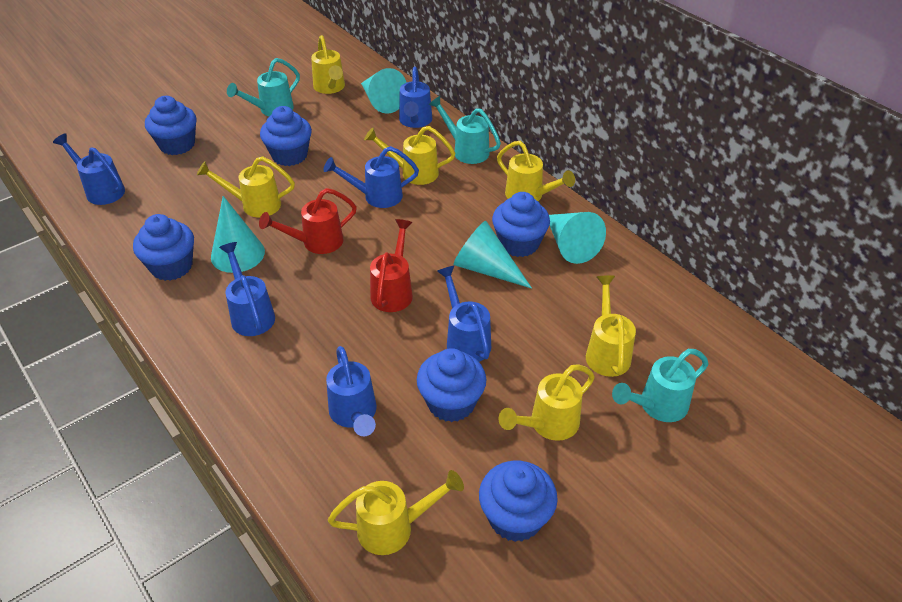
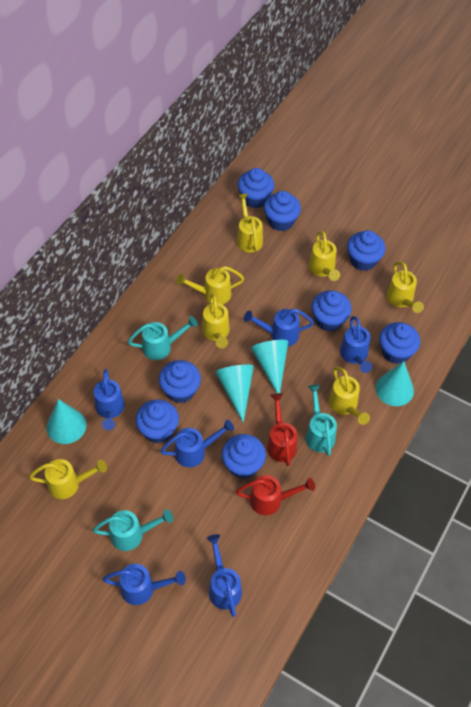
blue cupcake: 6 -> 8

